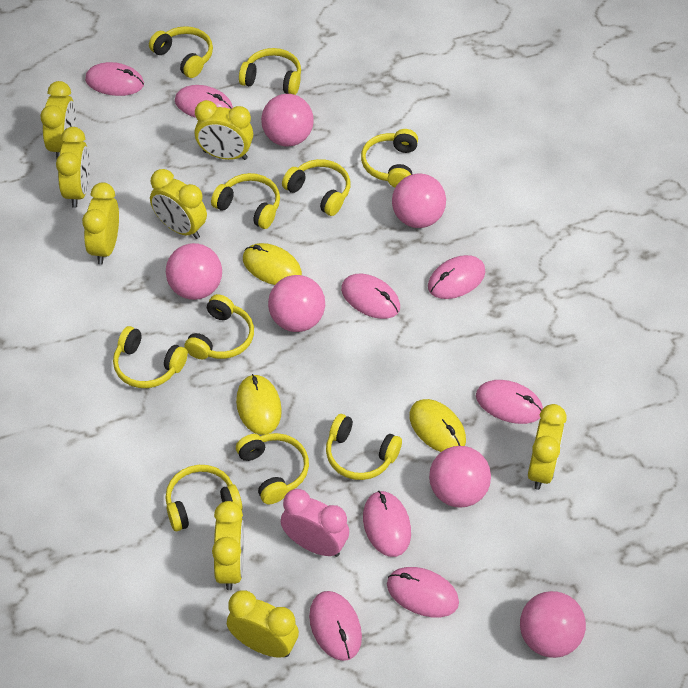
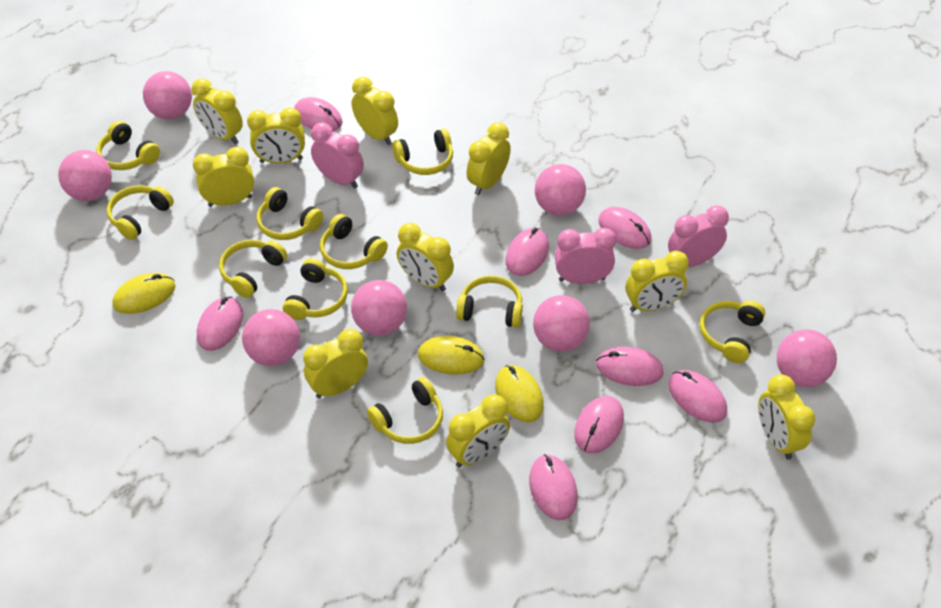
pink ball: 6 -> 7
pink clock: 1 -> 3
yellow clock: 8 -> 10

